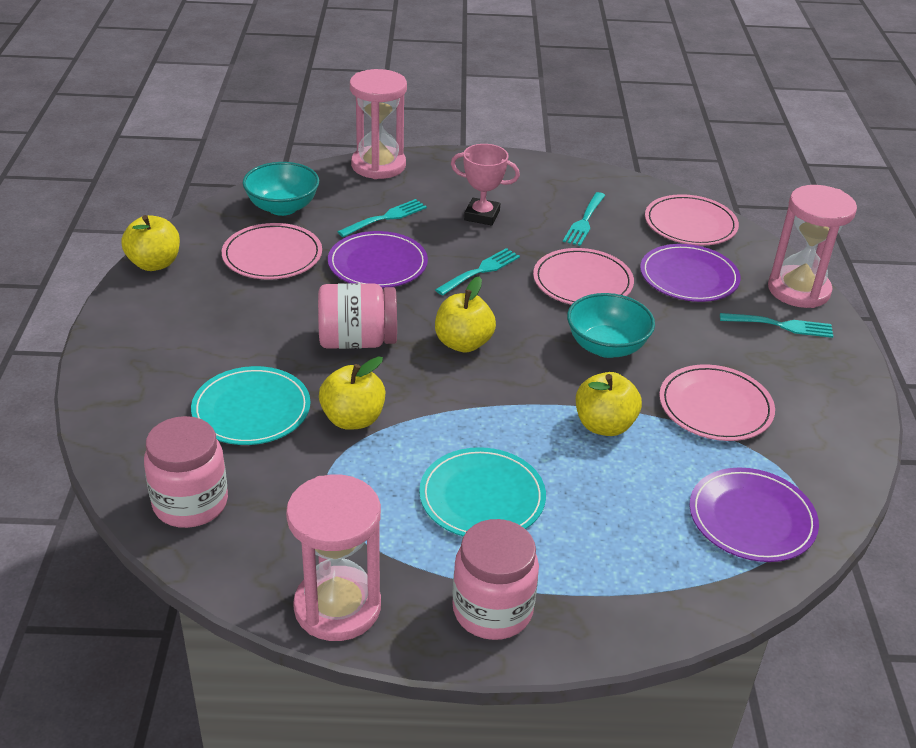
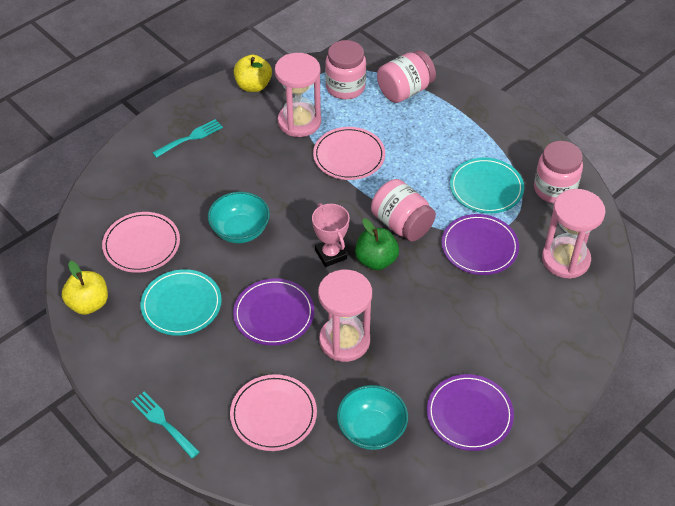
green apple: 0 -> 1
pink jar: 3 -> 4
pink plate: 4 -> 3
turquoise fork: 4 -> 2
yellow apple: 4 -> 2

